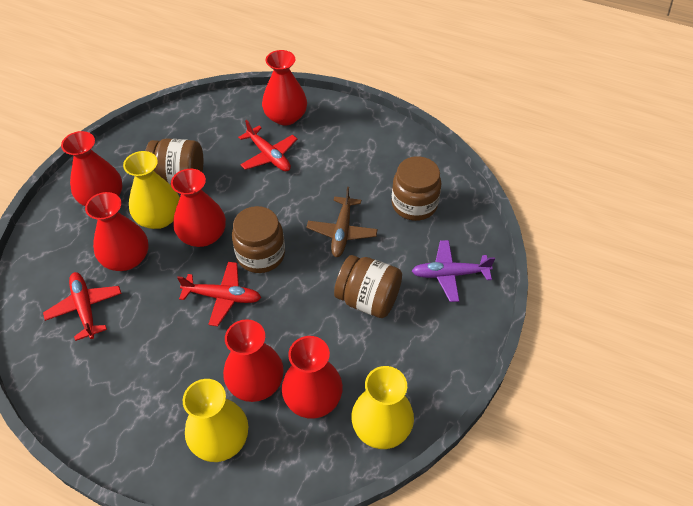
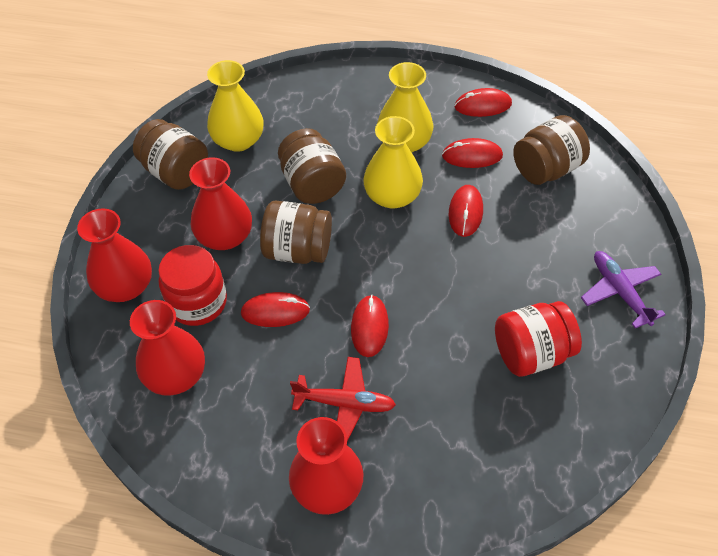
brown plane: 1 -> 0
red jar: 0 -> 2
red mouse: 0 -> 5
red plane: 3 -> 1
red vase: 6 -> 4

